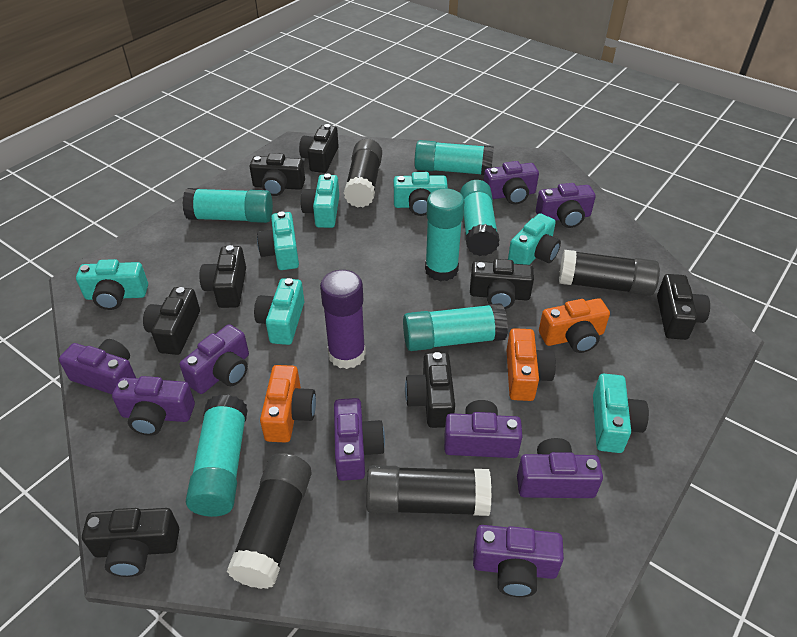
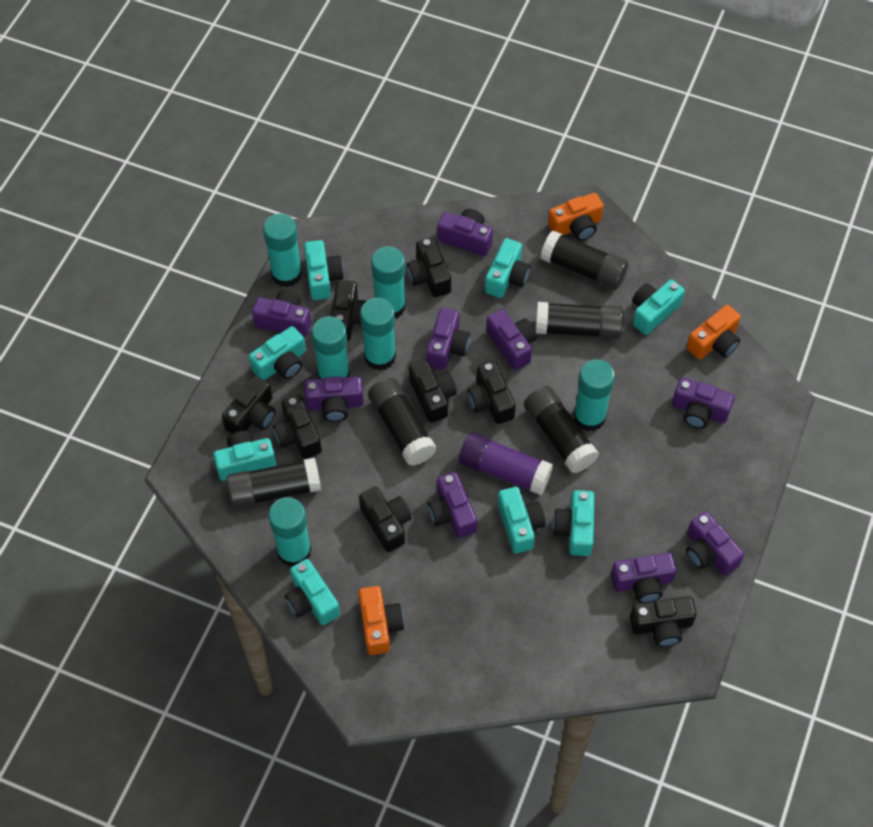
black glue stick: 4 -> 5
turquoise camera: 7 -> 8

